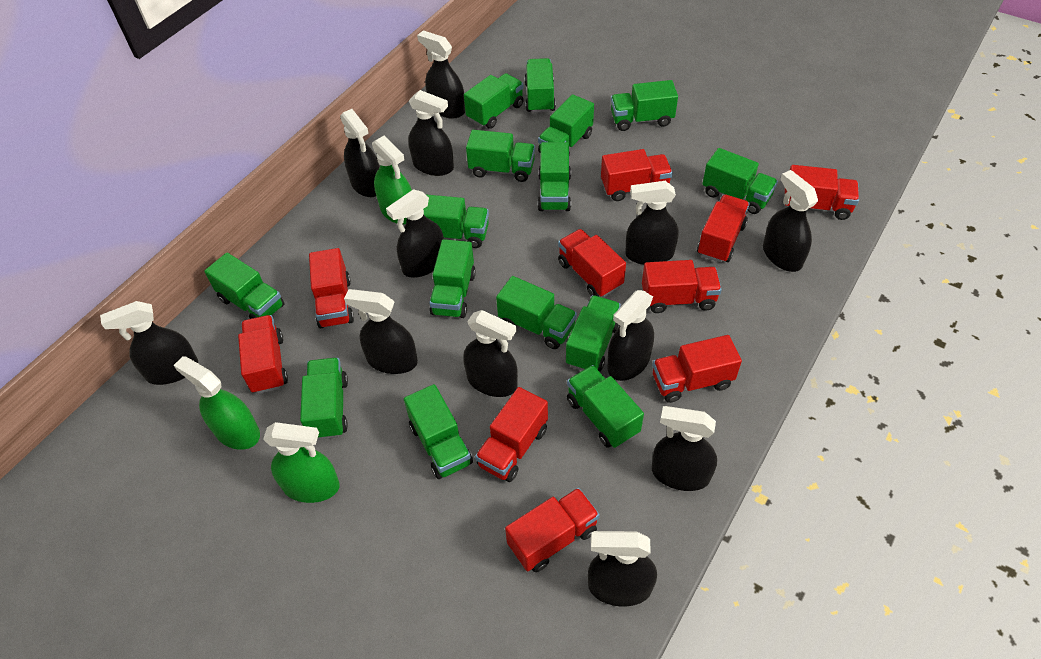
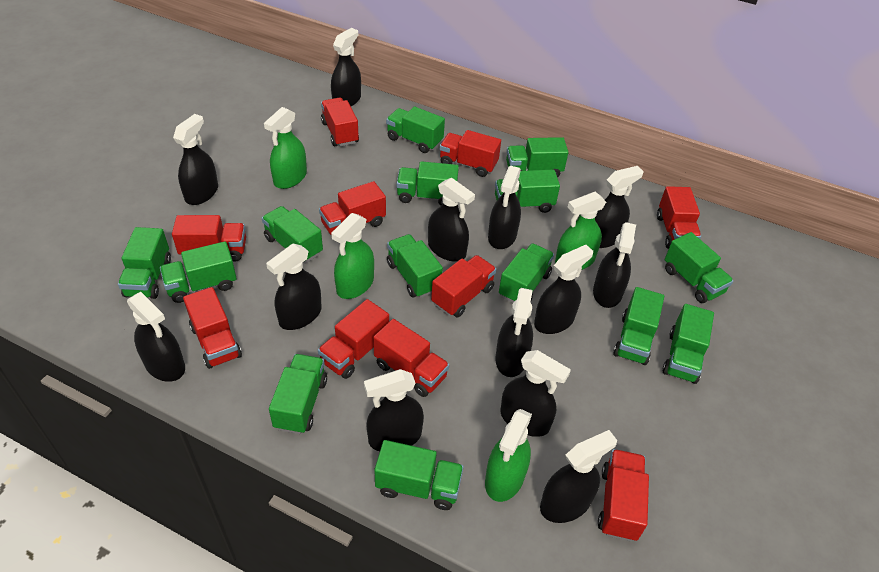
black spray bottle: 12 -> 13
green spray bottle: 3 -> 4
green truck: 15 -> 14

